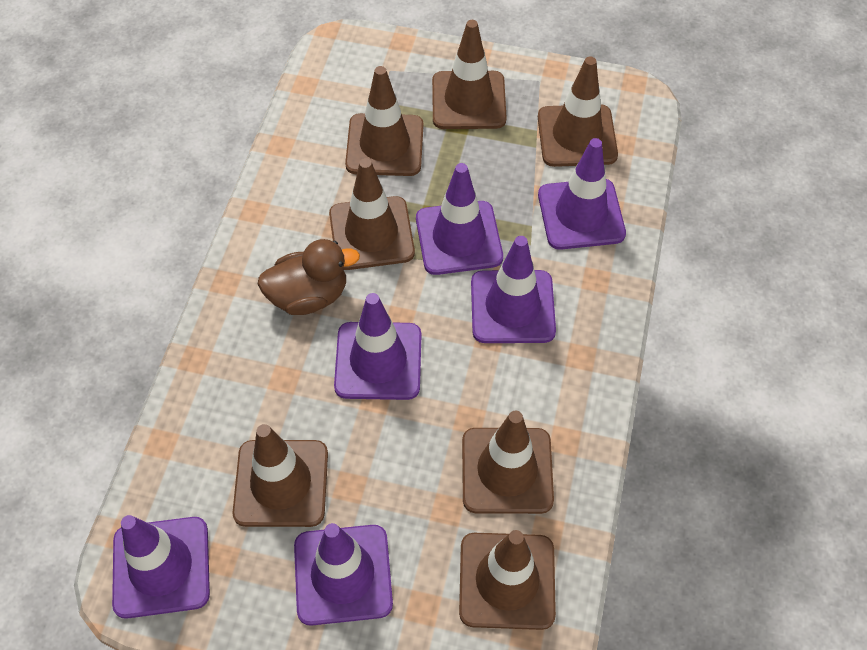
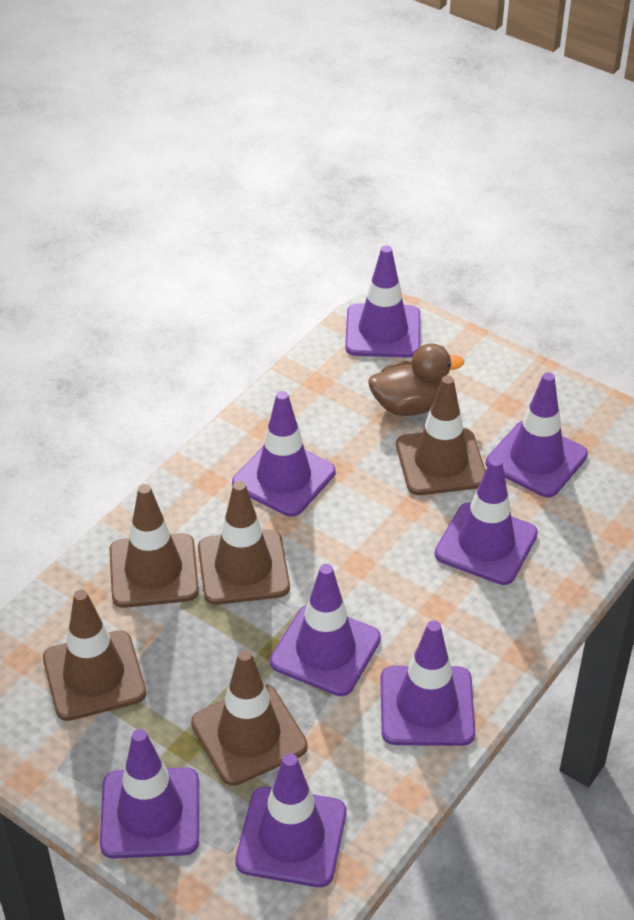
brown traffic cone: 7 -> 5
purple traffic cone: 6 -> 8

